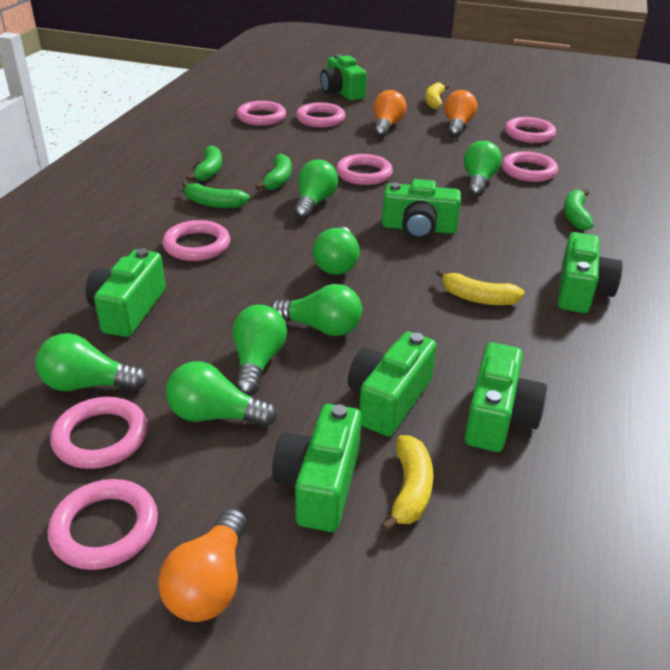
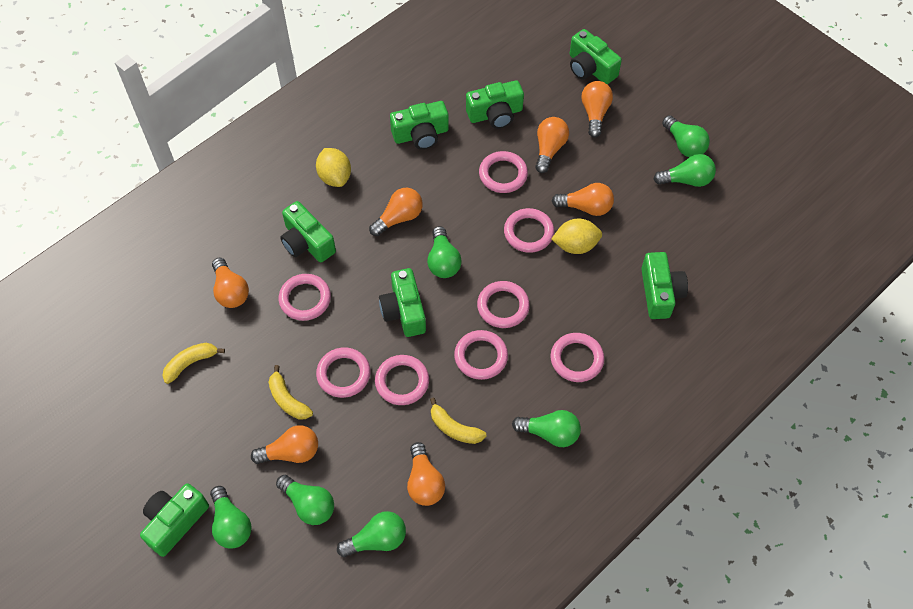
green banana: 4 -> 0
orange light bulb: 3 -> 7
yellow lemon: 0 -> 2

